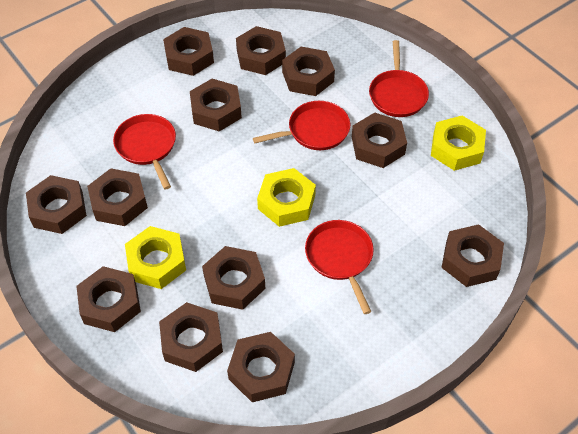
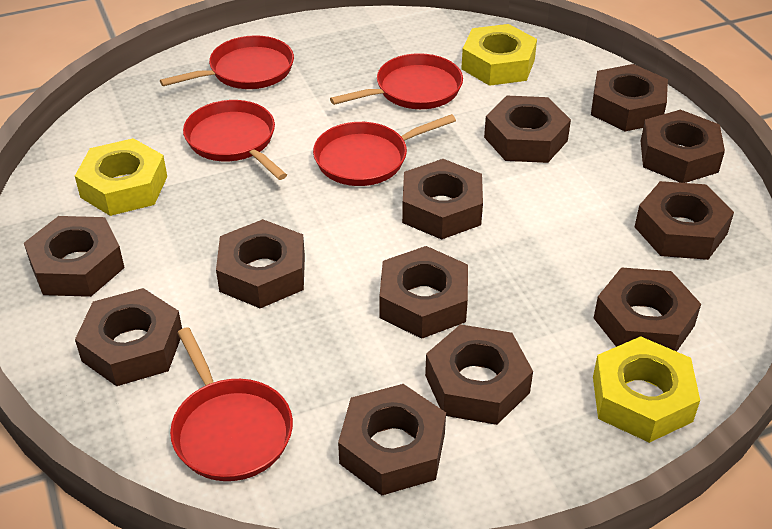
red pan: 4 -> 5

